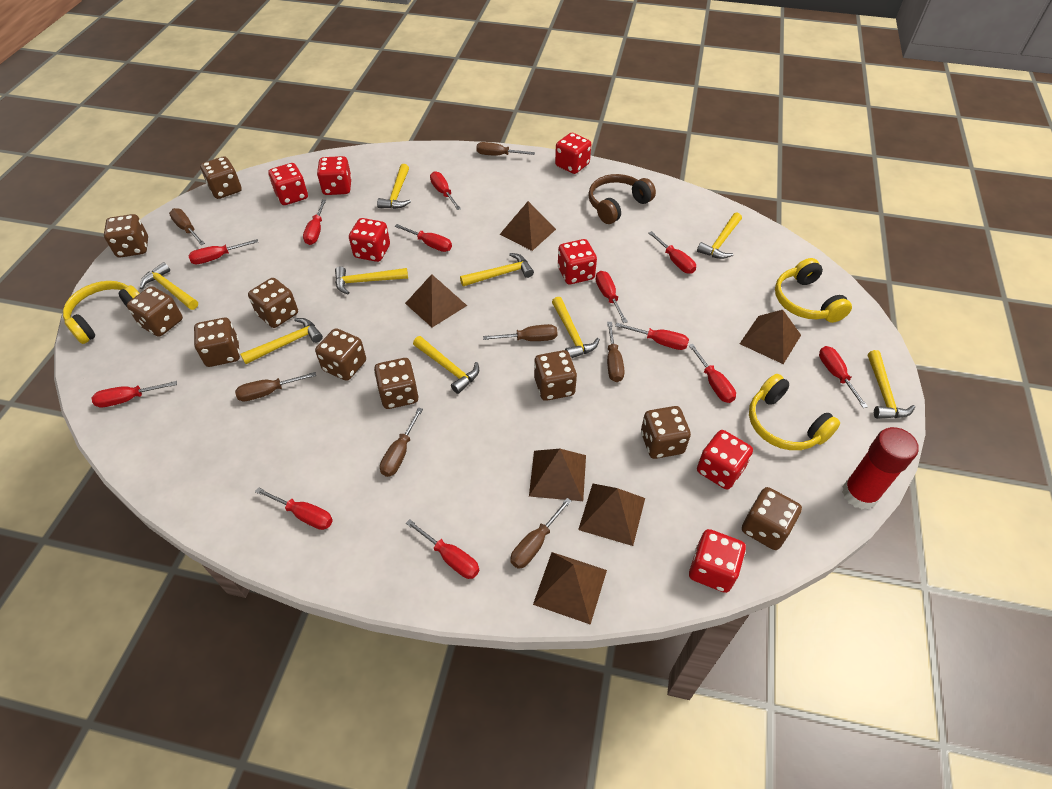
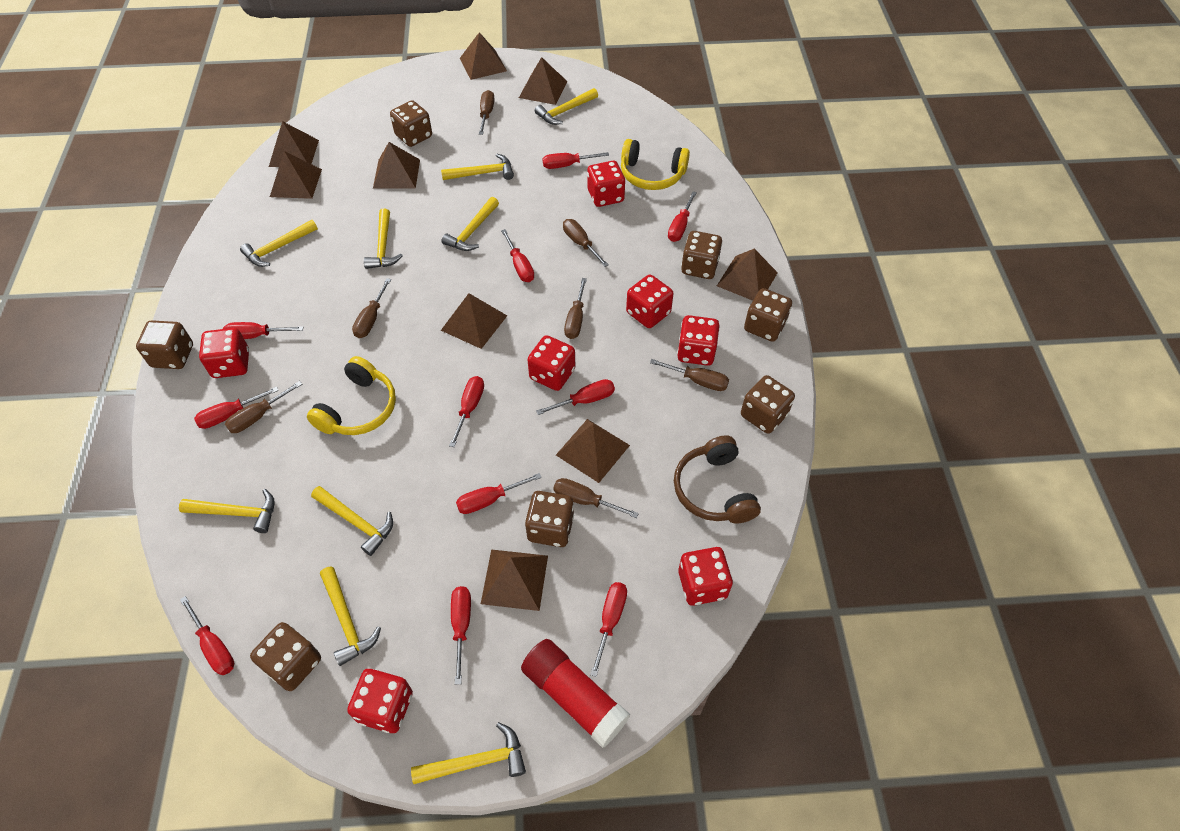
brown dice: 10 -> 7
brown pyramid: 6 -> 9
red screwdriver: 12 -> 11
yellow headphones: 3 -> 2

